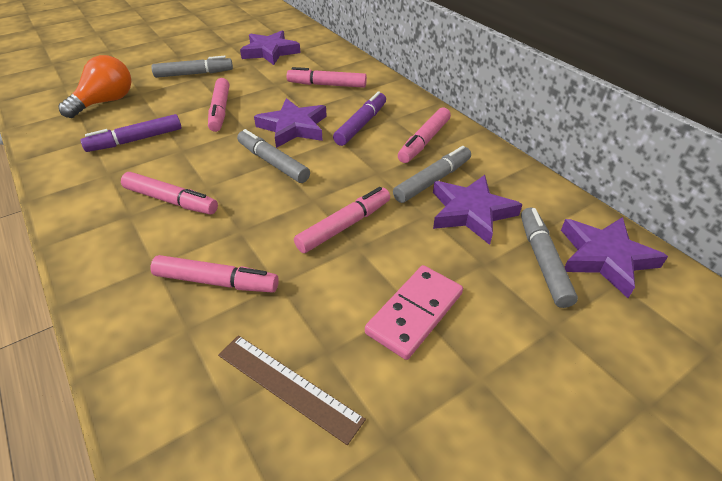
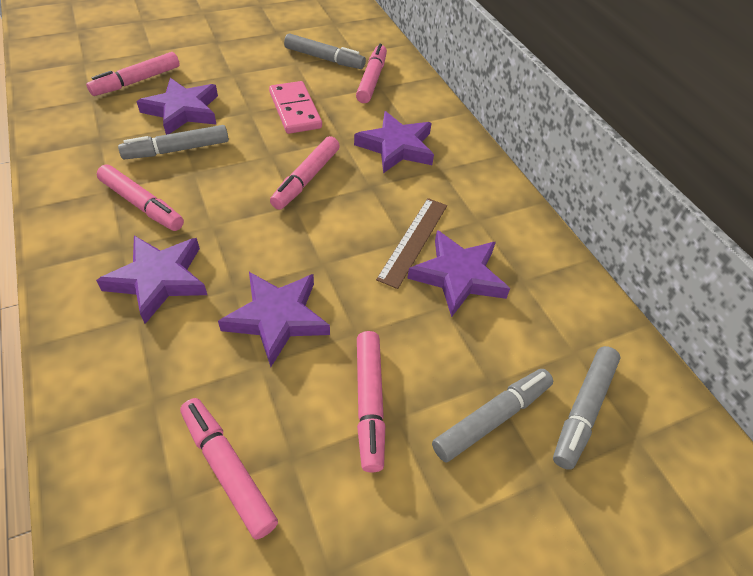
orange light bulb: 1 -> 0
purple marker: 2 -> 0
purple star: 4 -> 5

